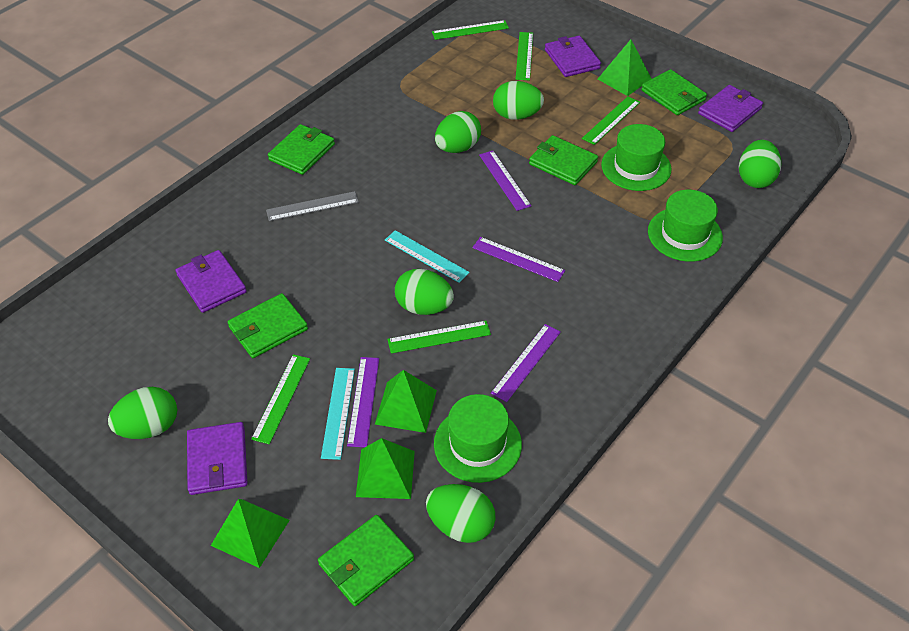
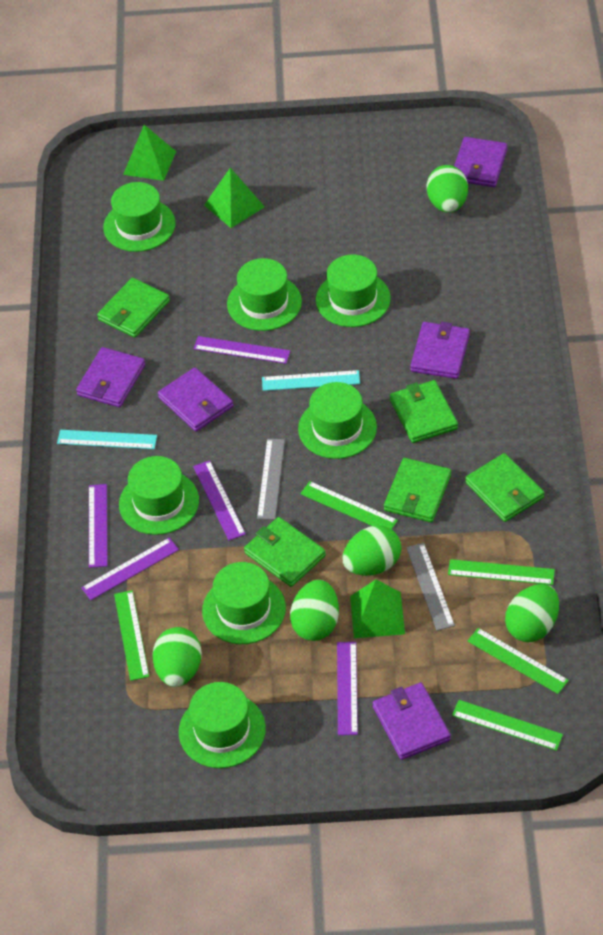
green egg: 6 -> 5
green hat: 3 -> 7
green pyramid: 4 -> 3
grey ruler: 1 -> 2
purple ruler: 4 -> 5
purple wallet: 4 -> 5

